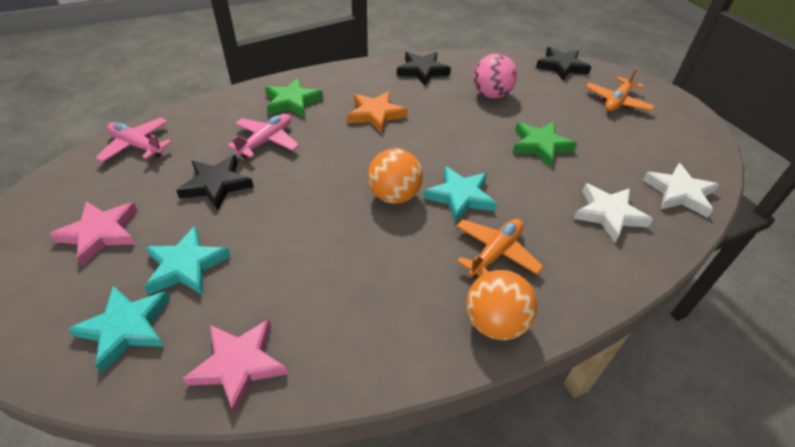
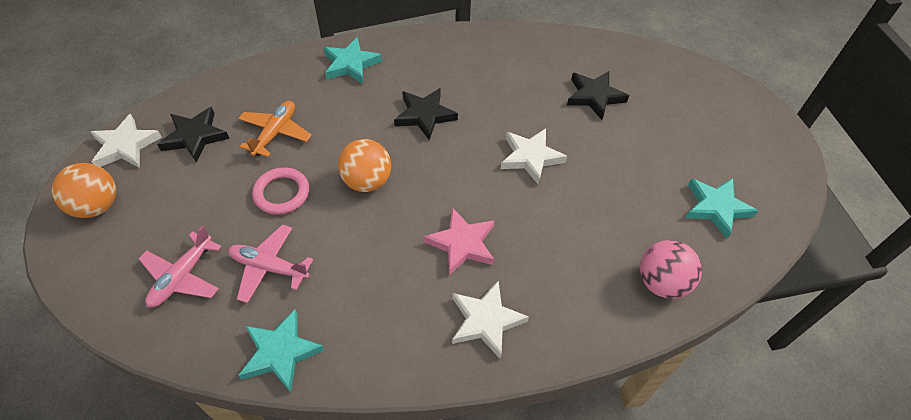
green star: 2 -> 0
orange plane: 2 -> 1
orange star: 1 -> 0
pink ring: 0 -> 1
pink star: 2 -> 1
white star: 2 -> 3

